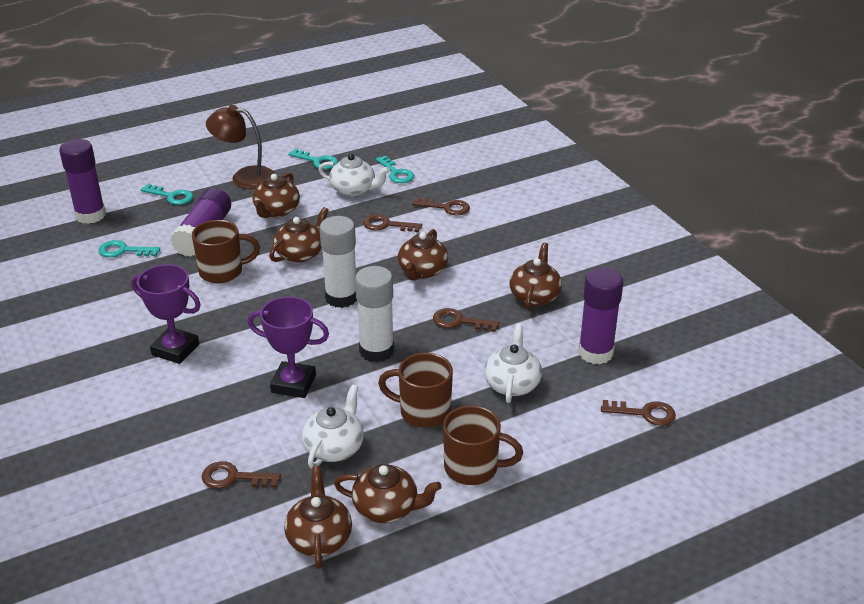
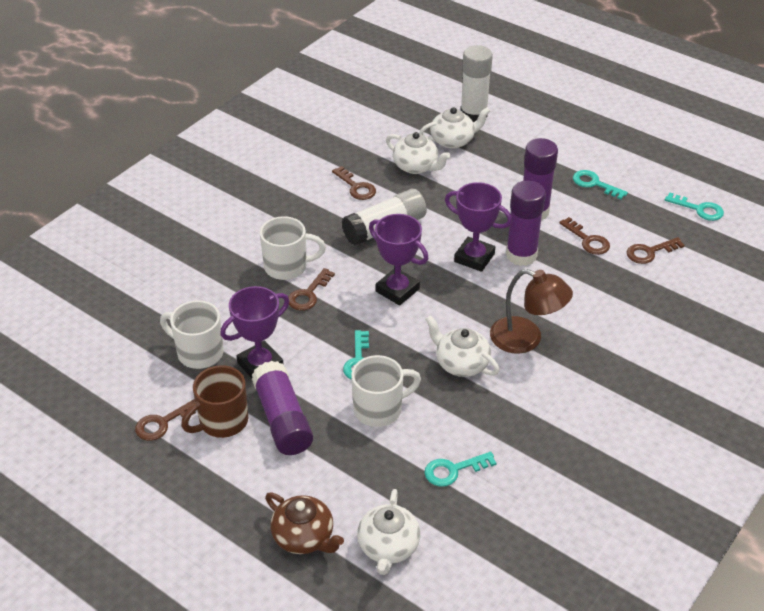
brown mug: 3 -> 1
brown teapot: 6 -> 1
purple trophy: 2 -> 3
white mug: 0 -> 3
white teapot: 3 -> 4

